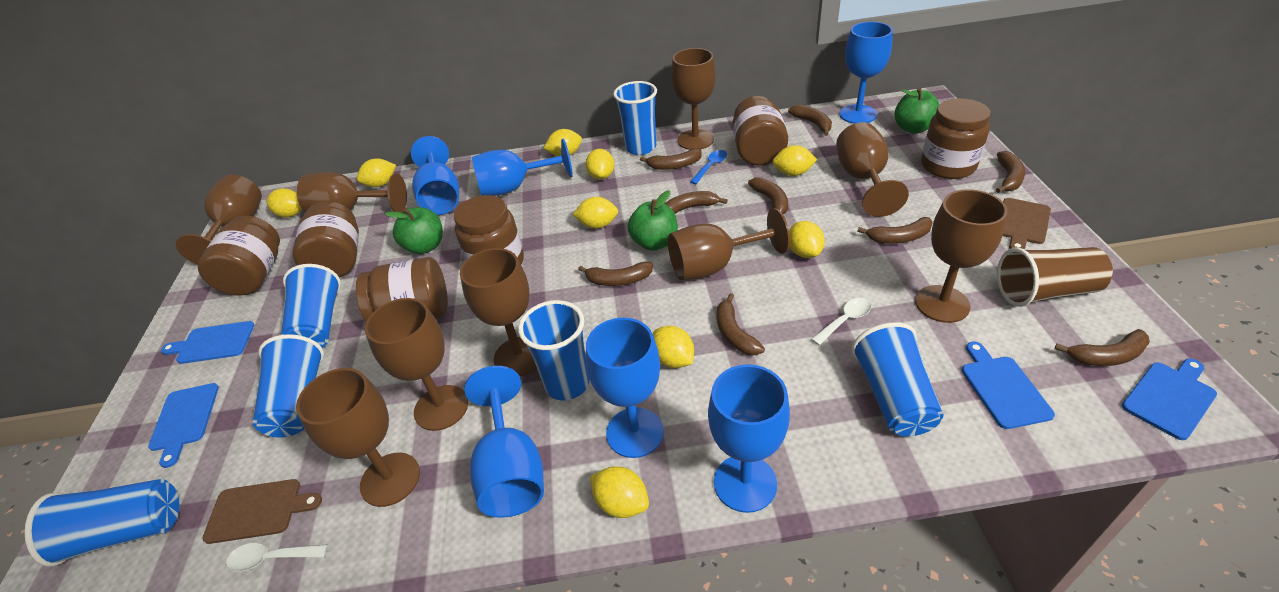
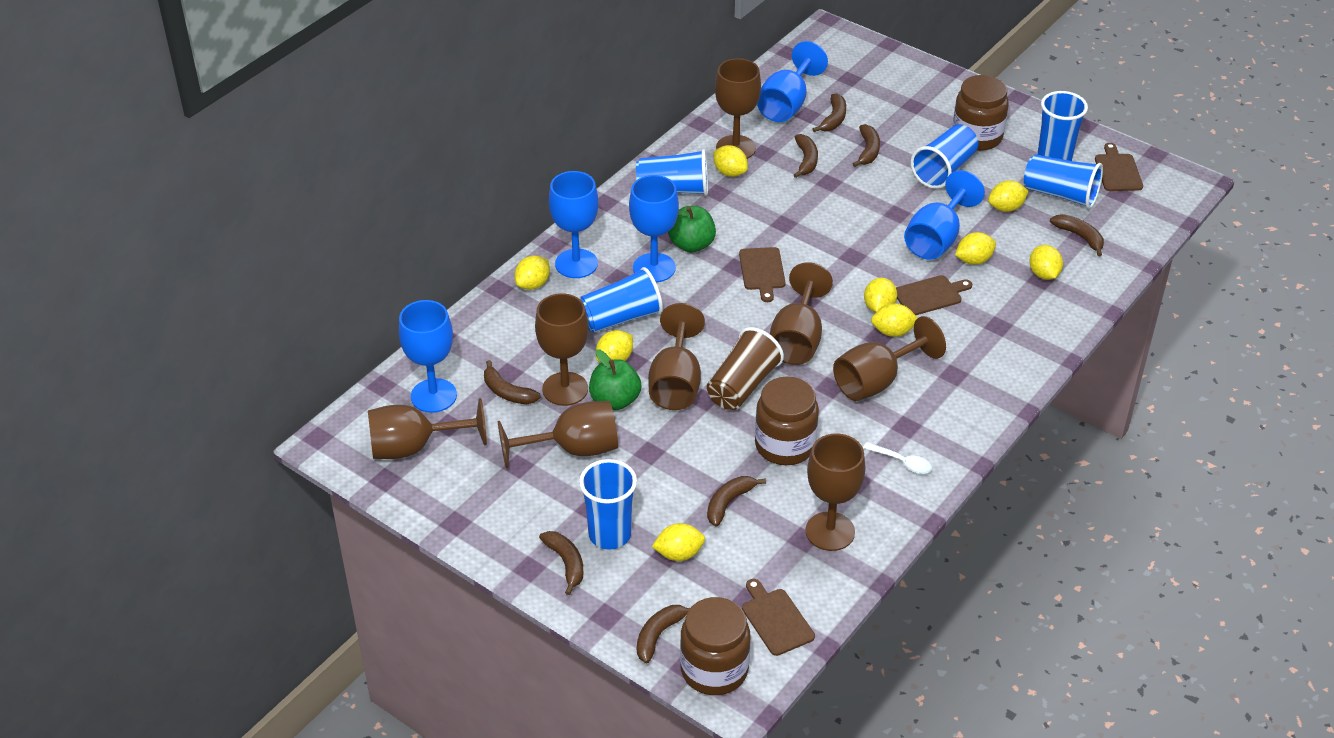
blue cutting board: 4 -> 0
blue goblet: 6 -> 5
blue spoon: 1 -> 0
brown banana: 9 -> 8
brown cutting board: 2 -> 4
brown goblet: 9 -> 8
brown jar: 6 -> 3
green apple: 3 -> 2
white spoon: 2 -> 1

